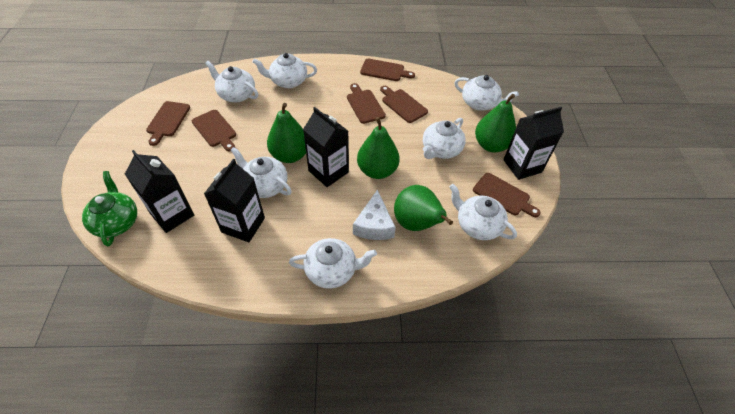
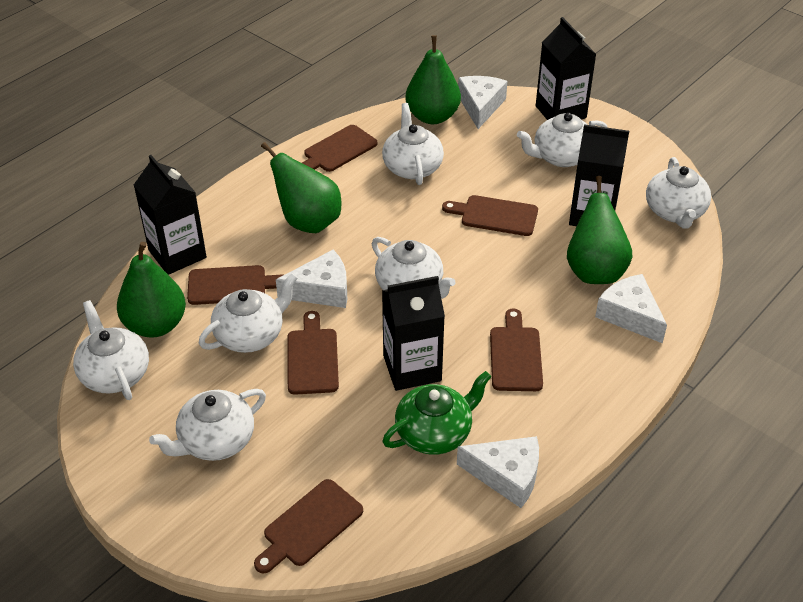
white cheese: 1 -> 4

